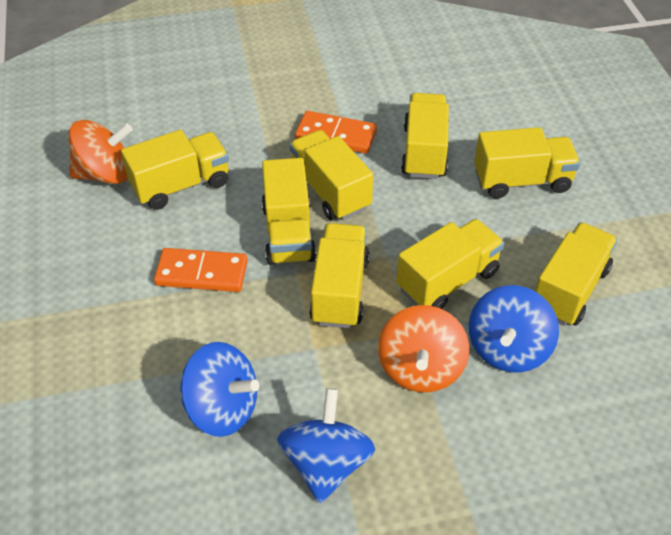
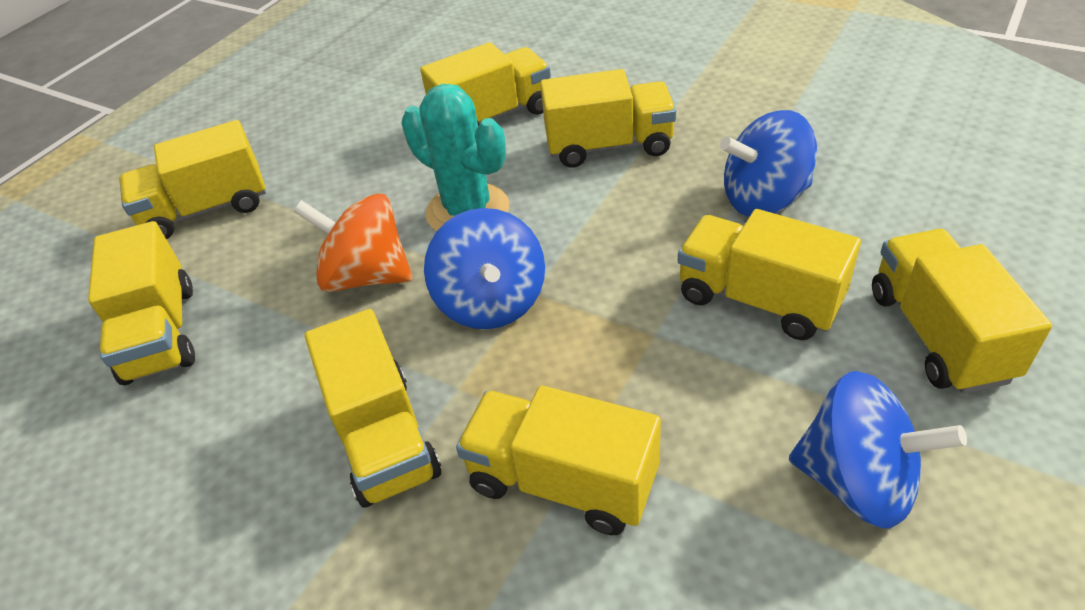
orange domino: 2 -> 0
orange spinning top: 2 -> 1
turquoise cactus: 0 -> 1

